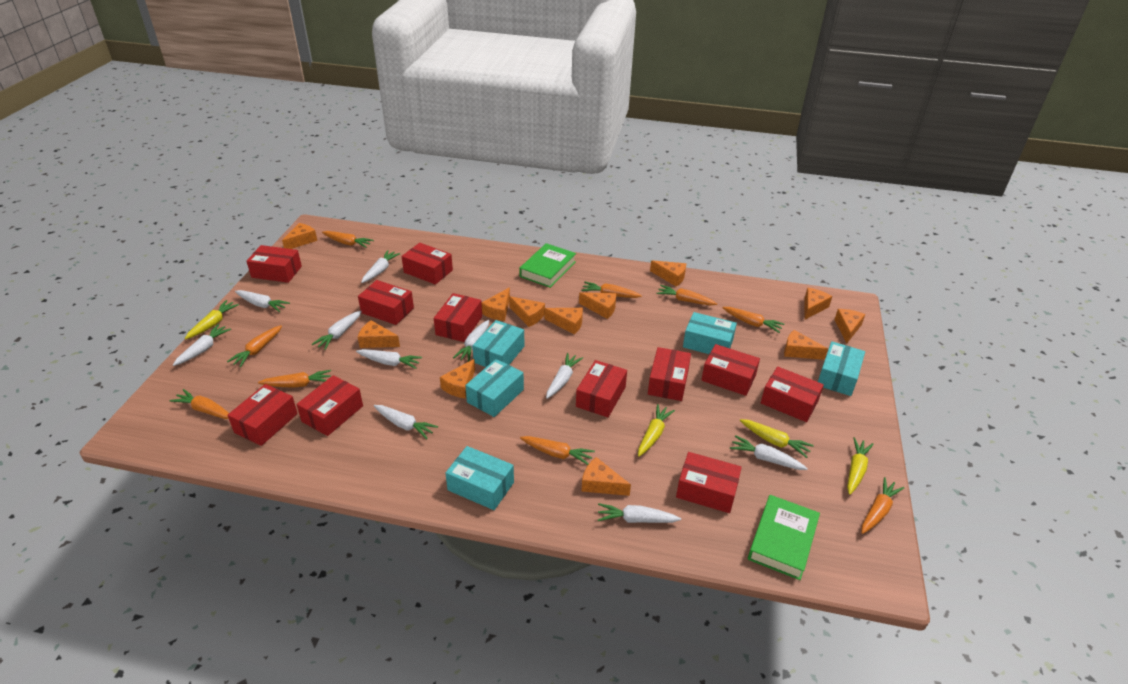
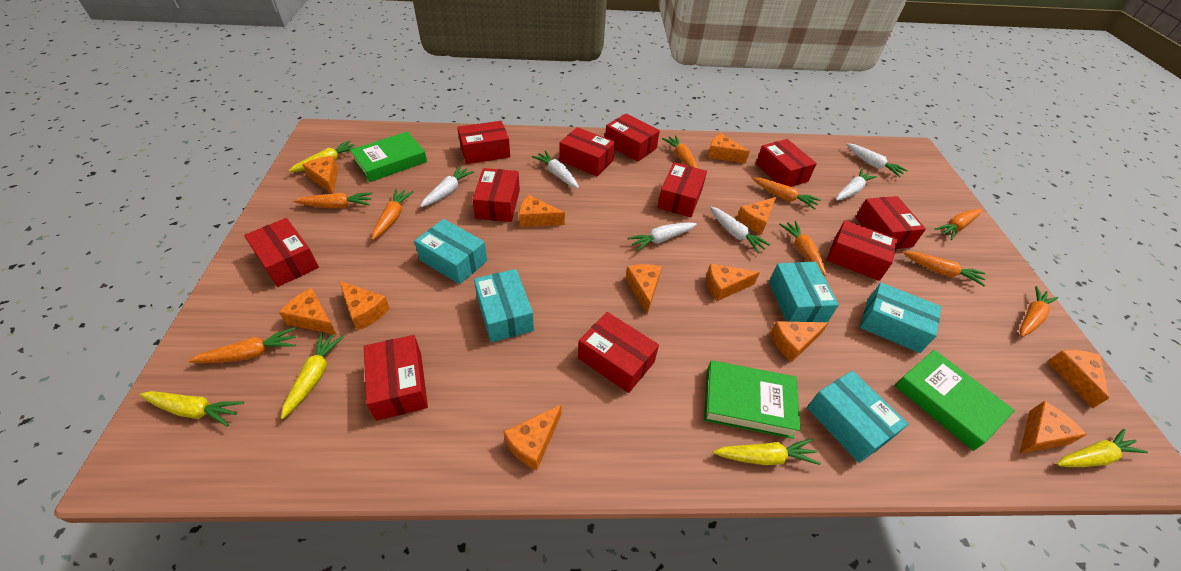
green book: 2 -> 3
white carrot: 10 -> 6
yellow carrot: 4 -> 5

